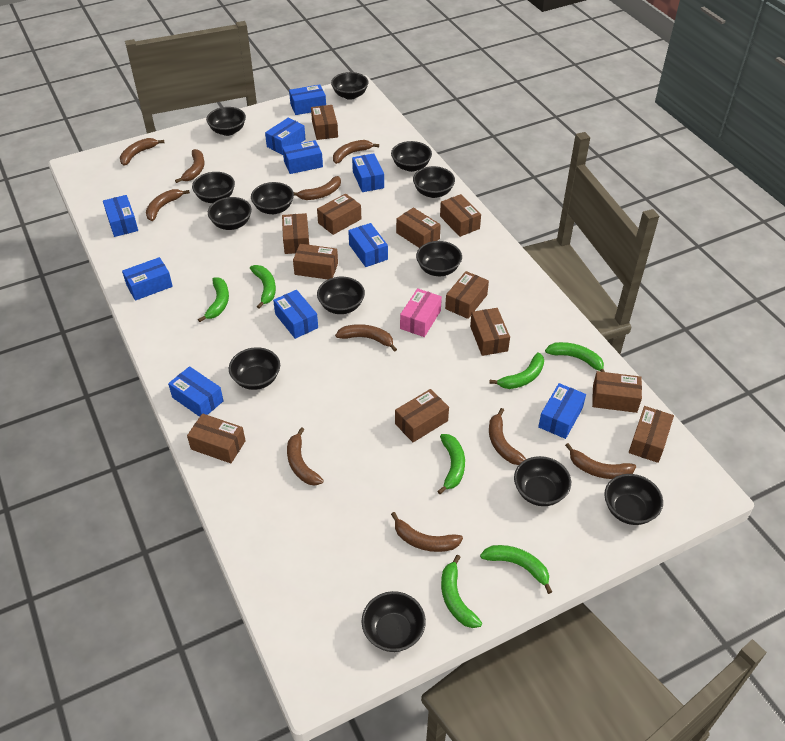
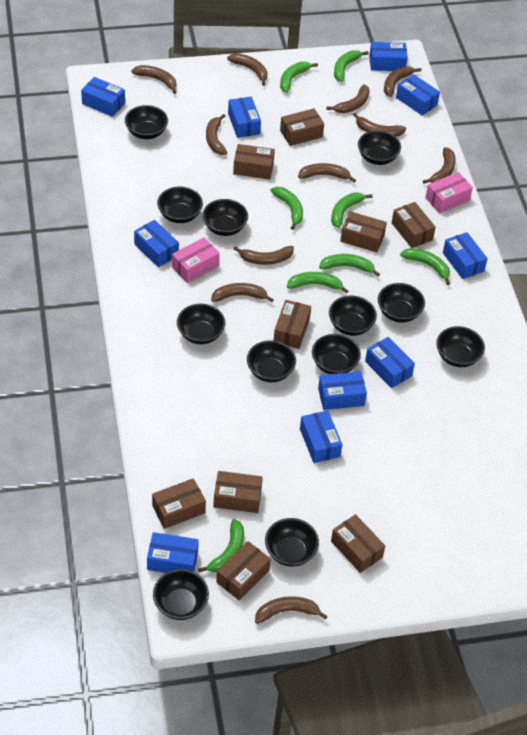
black bowl: 13 -> 12
brown banana: 10 -> 11
brown box: 12 -> 9
green banana: 7 -> 8
pink box: 1 -> 2

